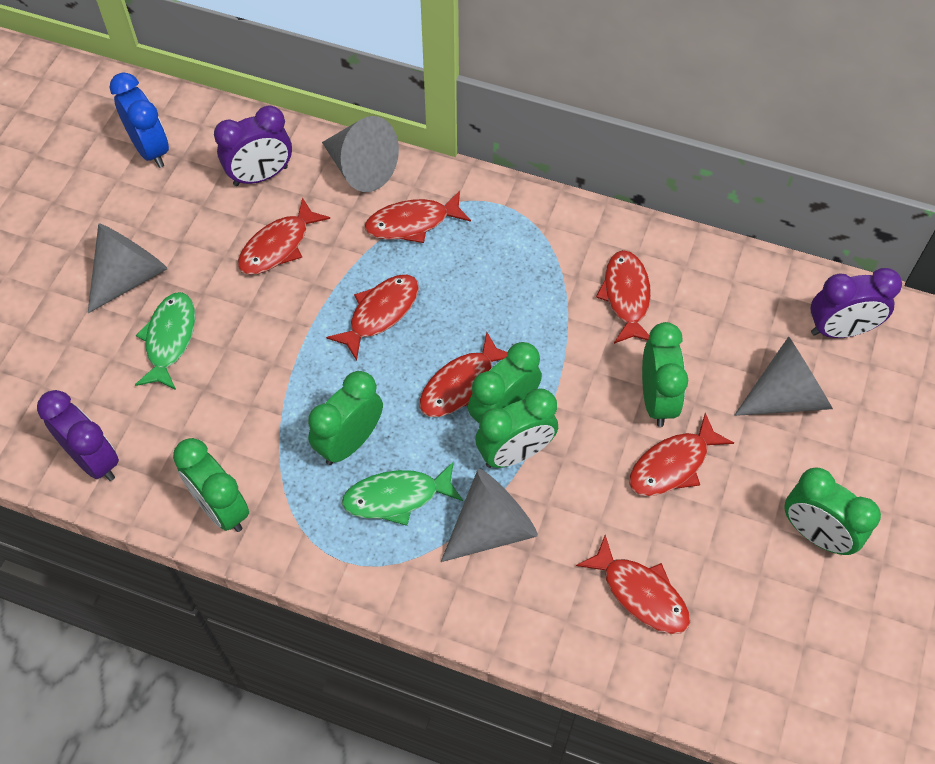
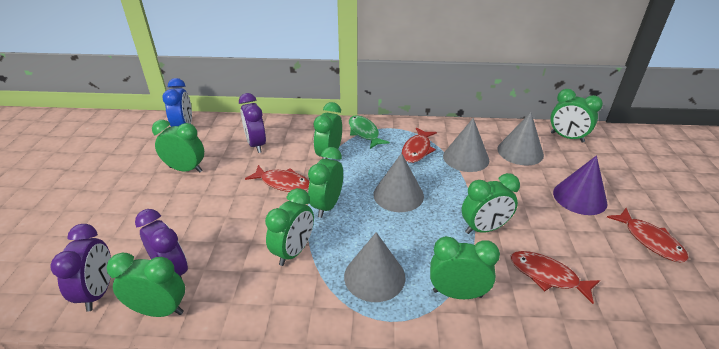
green clock: 6 -> 8
green fish: 2 -> 1
purple cone: 0 -> 1
red fish: 7 -> 4

